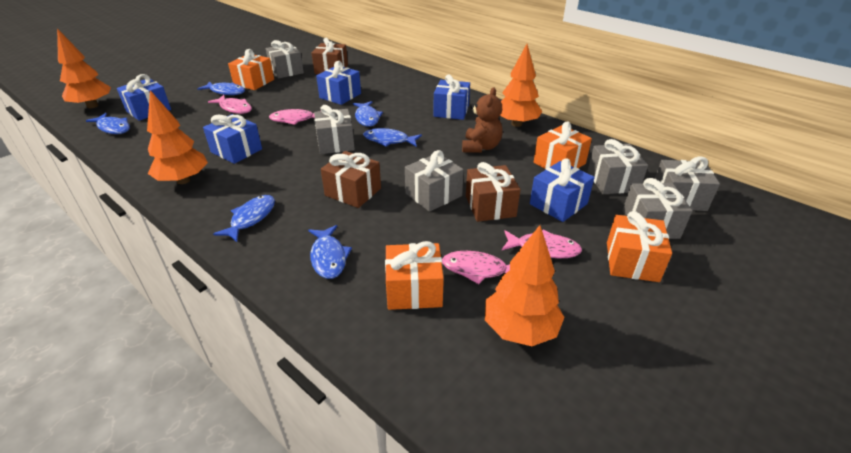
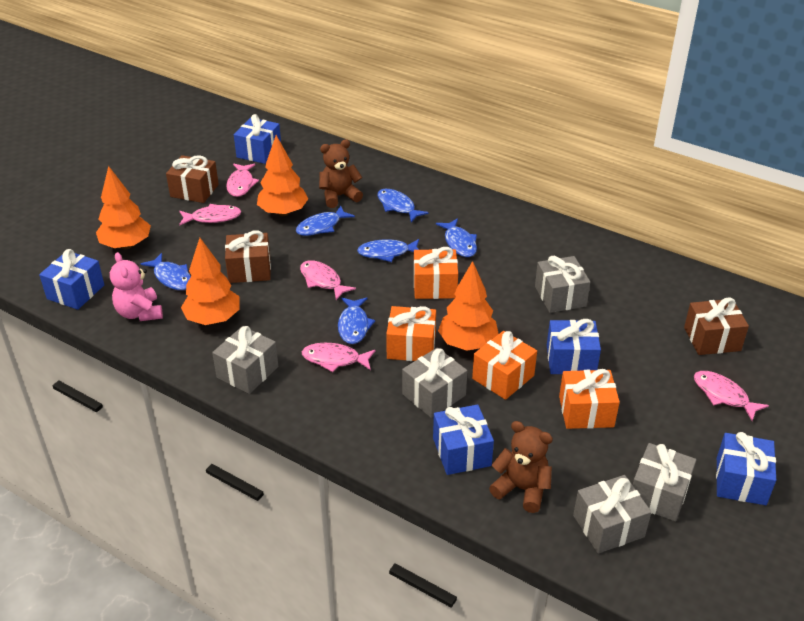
brown teddy bear: 1 -> 2
grey gift: 6 -> 5
pink fish: 4 -> 5
pink teddy bear: 0 -> 1

